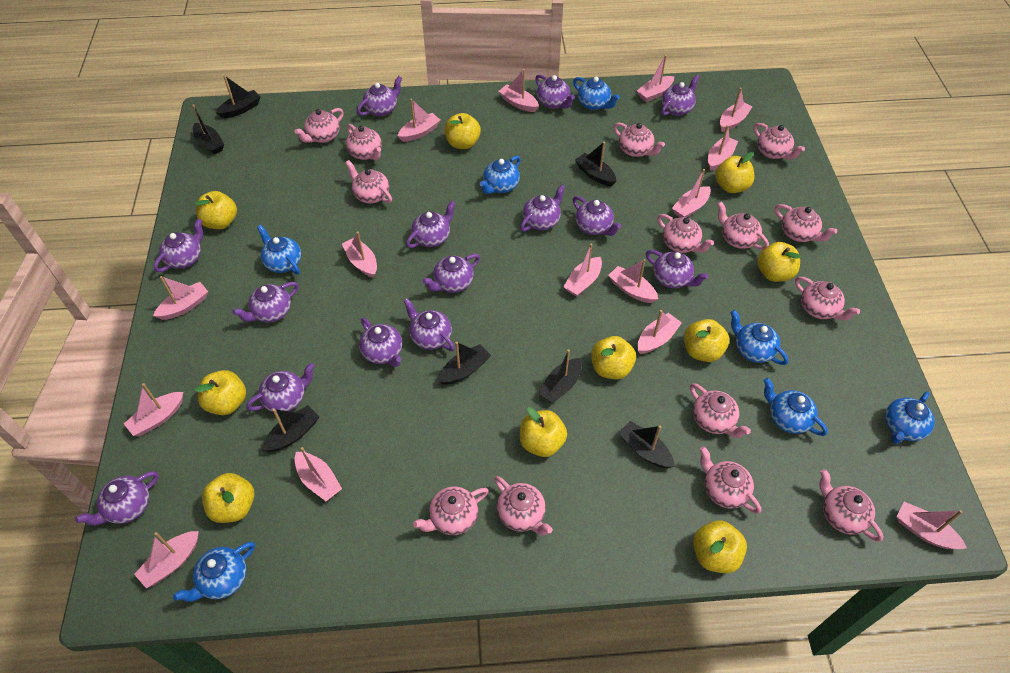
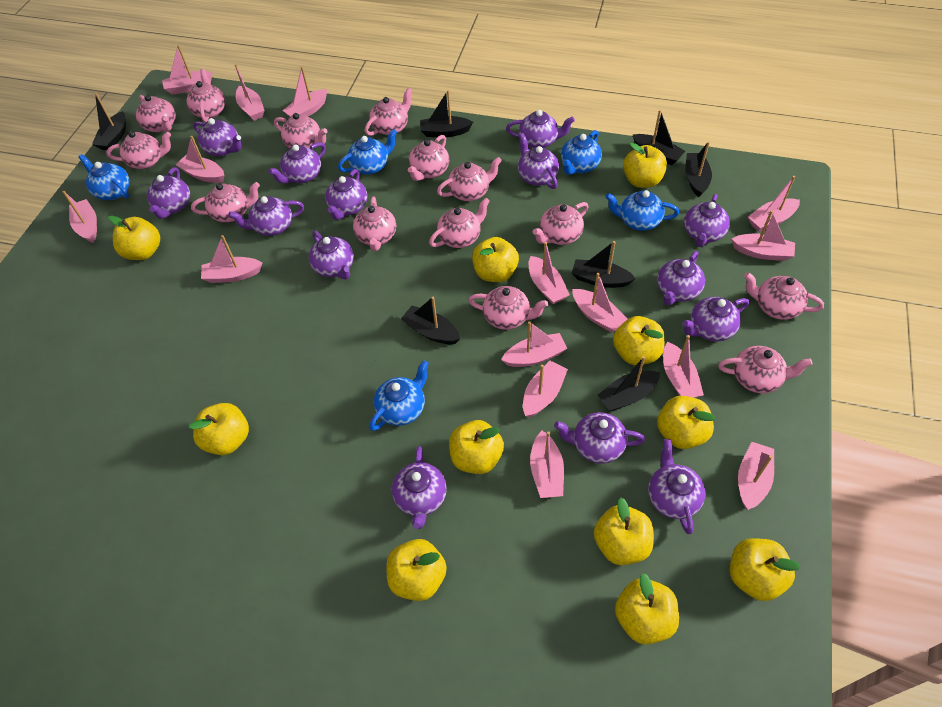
blue teapot: 7 -> 5
yellow apple: 10 -> 11

